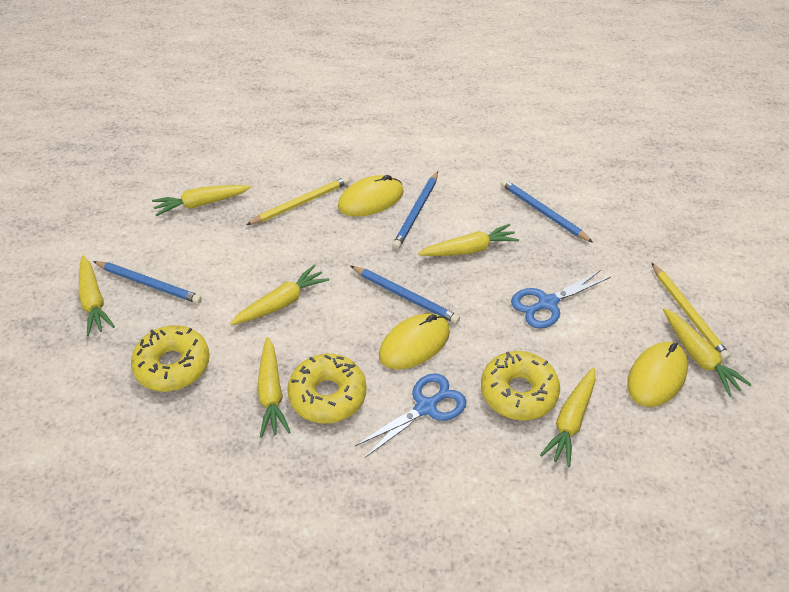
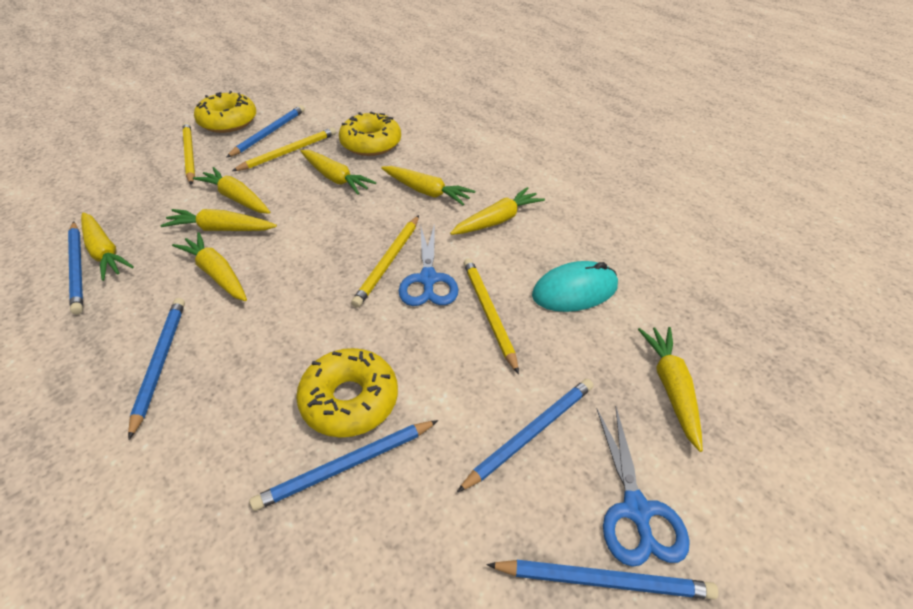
blue pencil: 4 -> 6
turquoise mouse: 0 -> 1
yellow carrot: 7 -> 8
yellow mouse: 3 -> 0
yellow pencil: 2 -> 4

